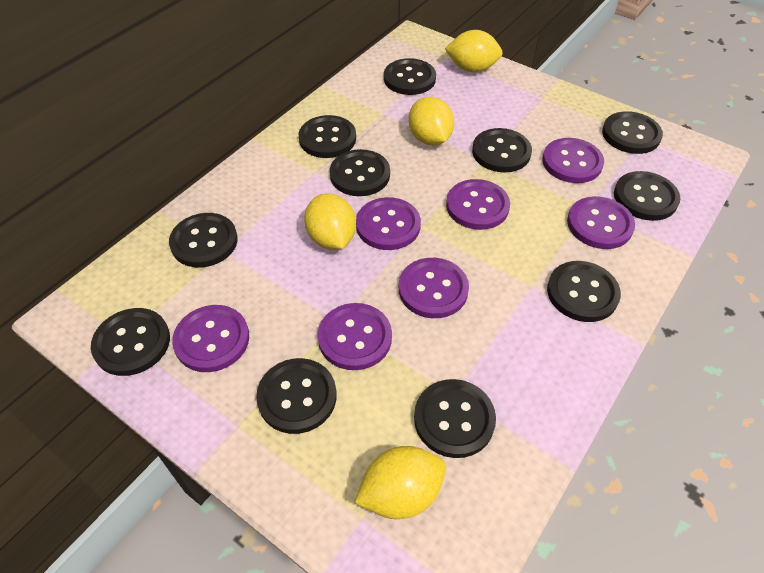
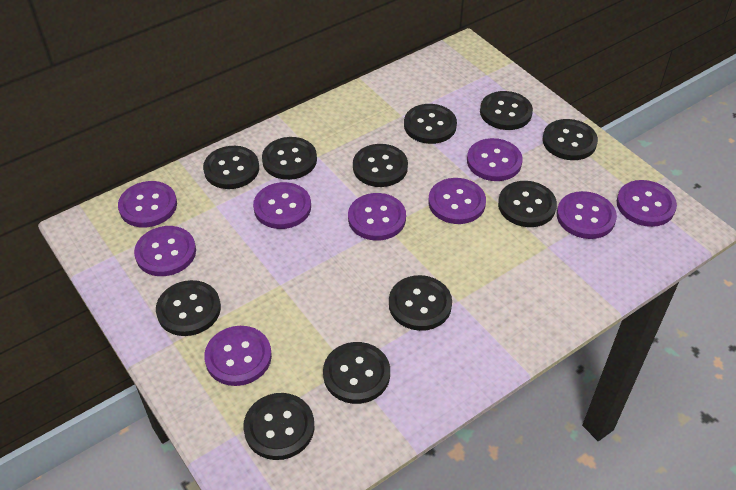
purple button: 7 -> 9
yellow lemon: 4 -> 0

